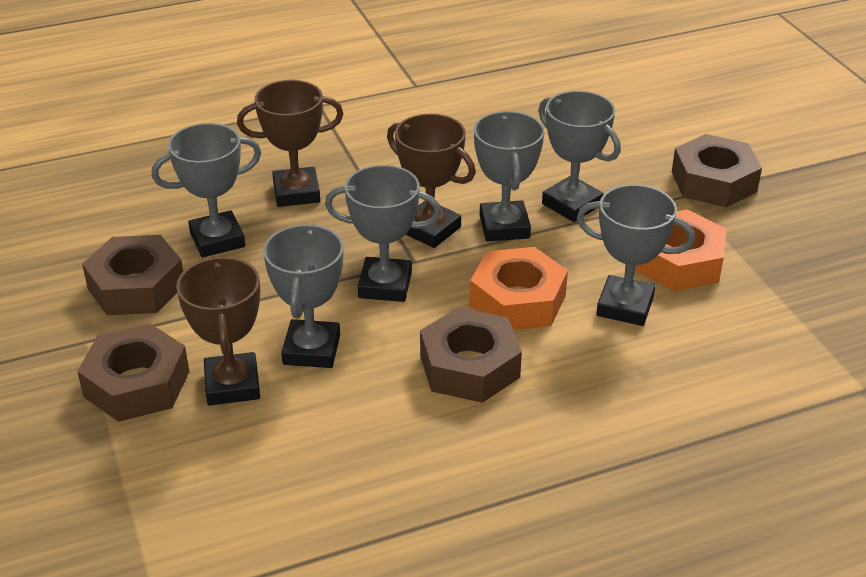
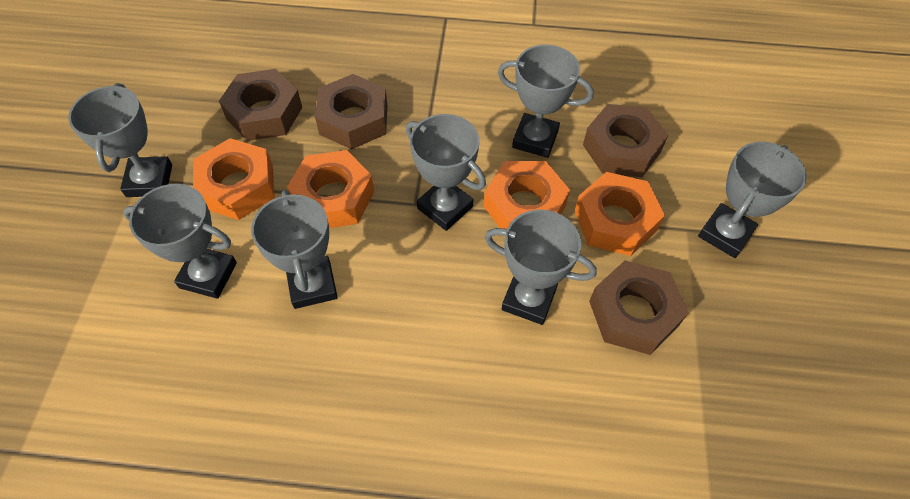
brown trophy: 3 -> 0
grey trophy: 6 -> 7
orange nut: 2 -> 4

